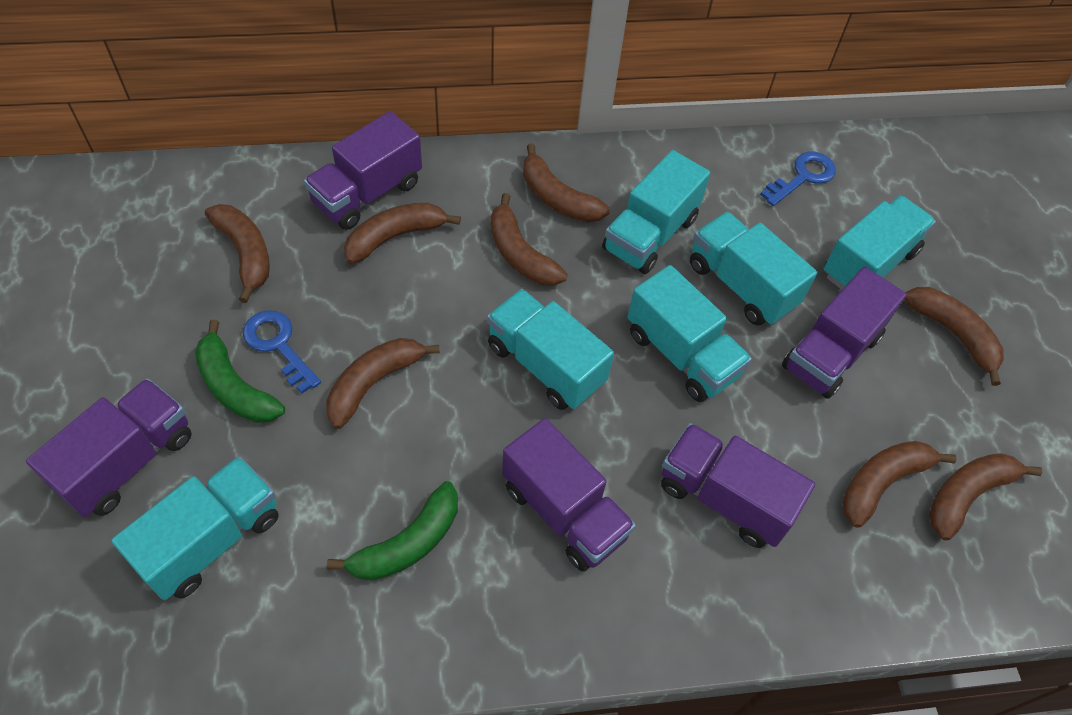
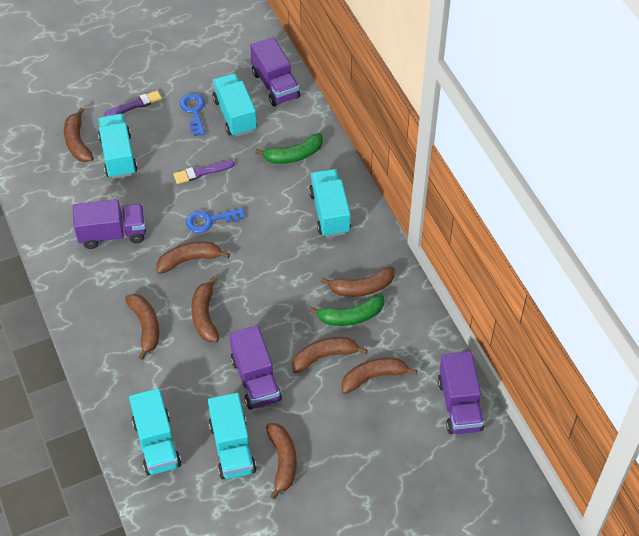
purple brush: 0 -> 2
purple truck: 5 -> 4
turquoise truck: 6 -> 5

